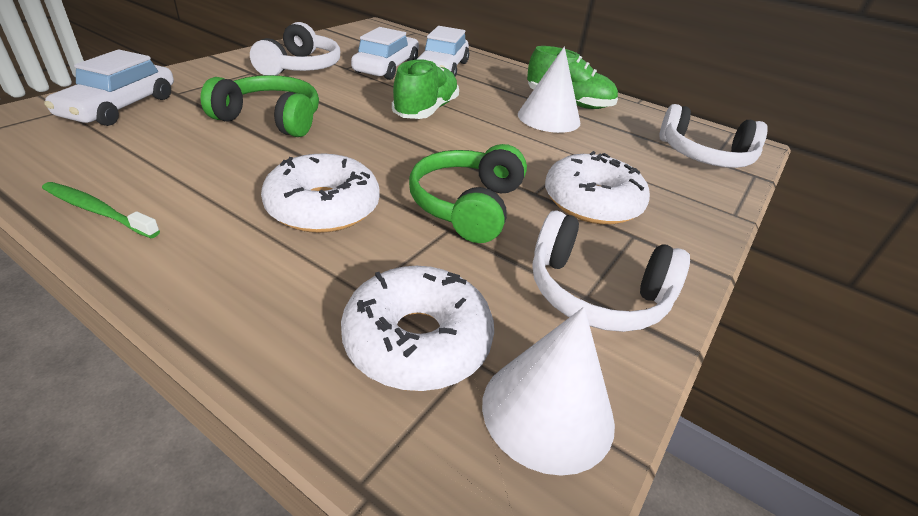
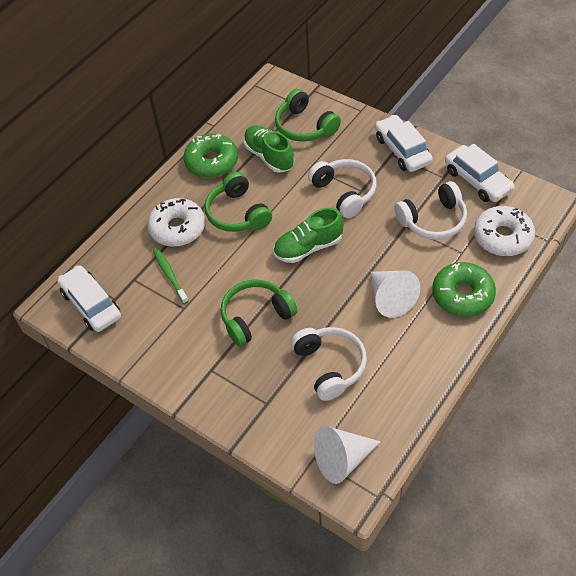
green donut: 0 -> 2
green headphones: 2 -> 3
white donut: 3 -> 2

